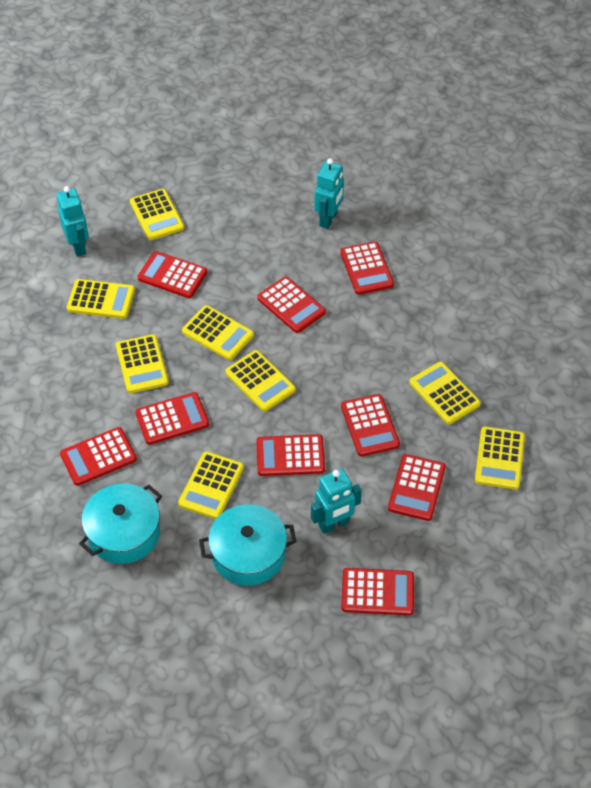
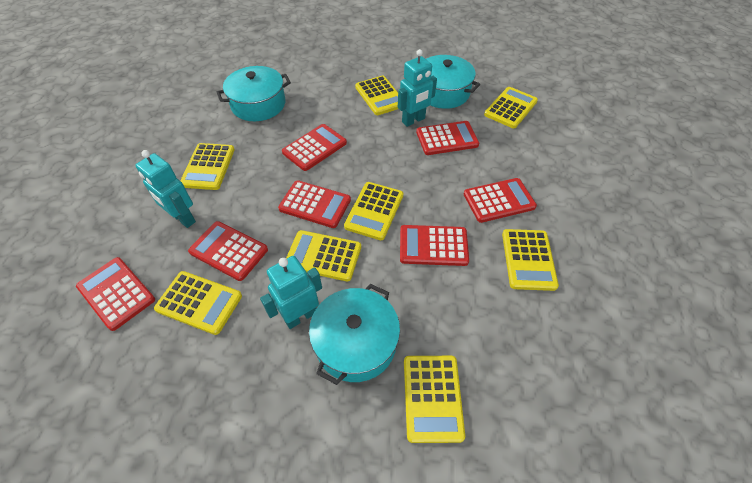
red calculator: 9 -> 7
turquoise pot: 2 -> 3

